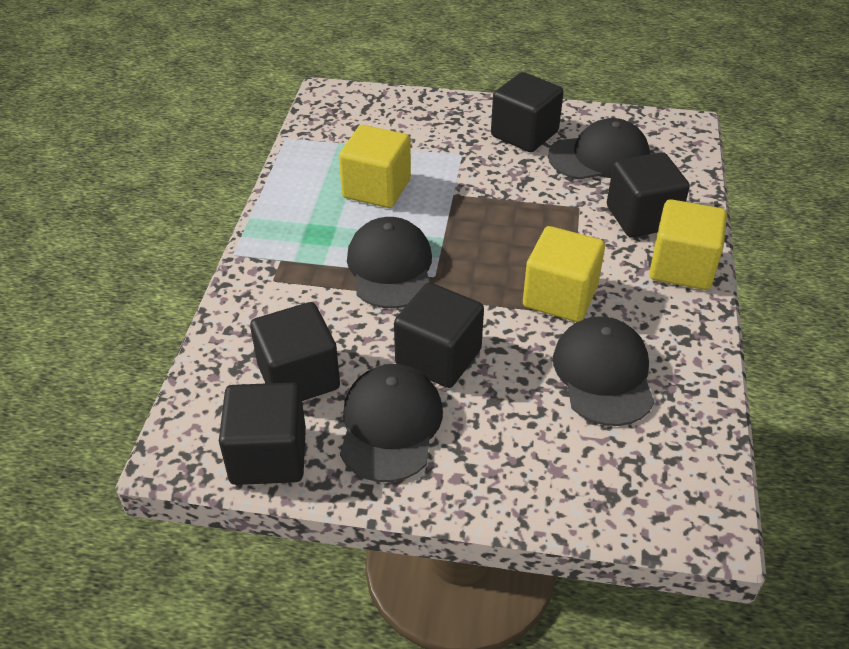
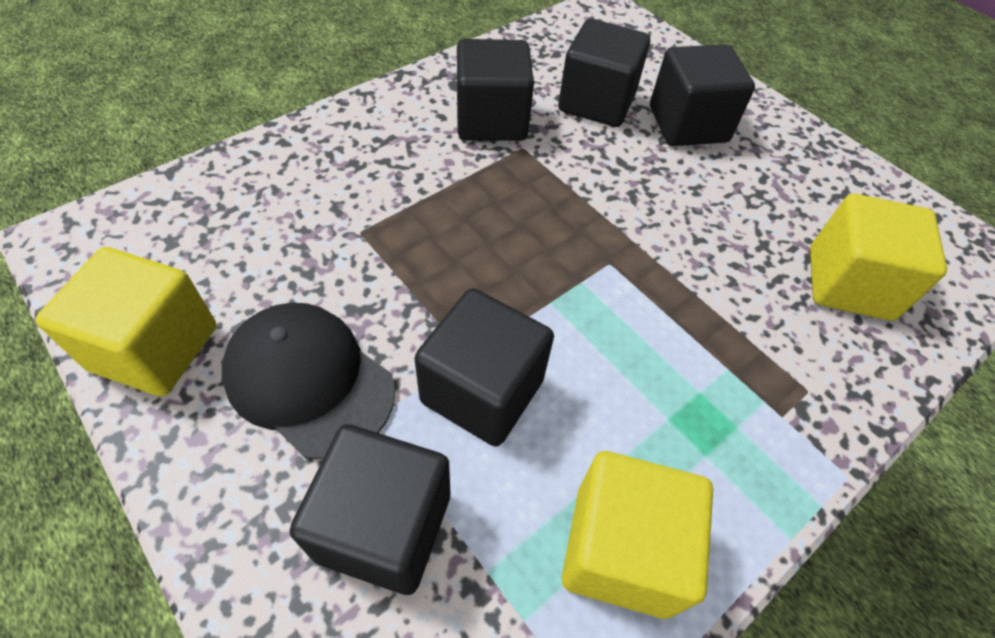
black cap: 4 -> 1

